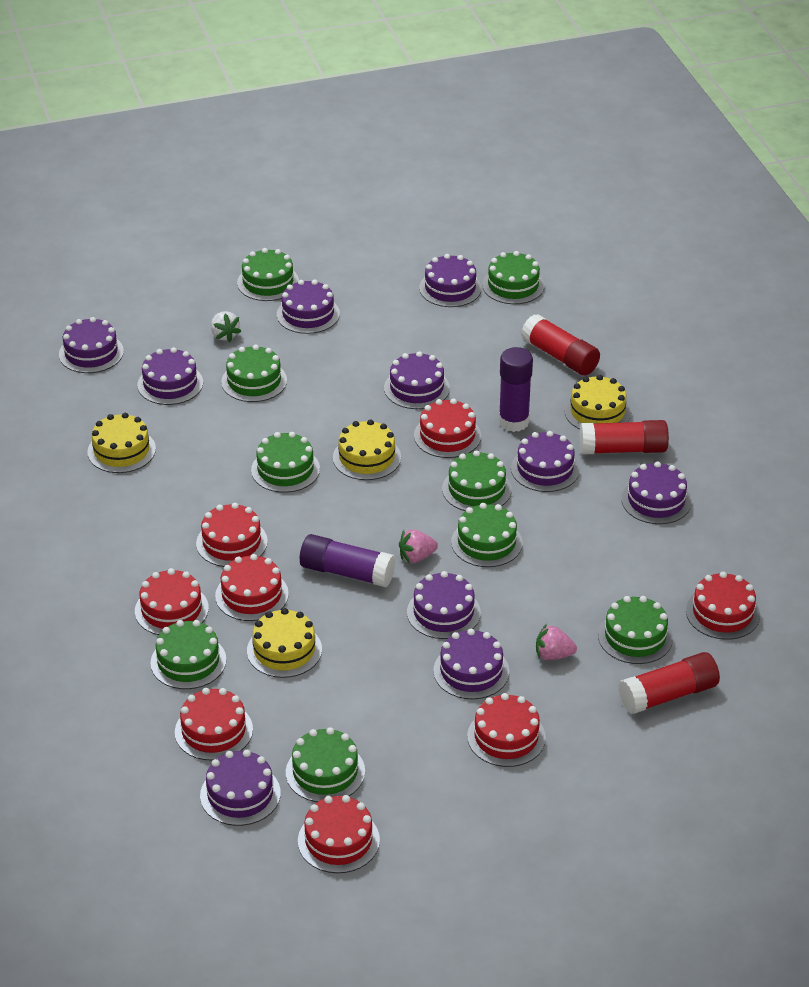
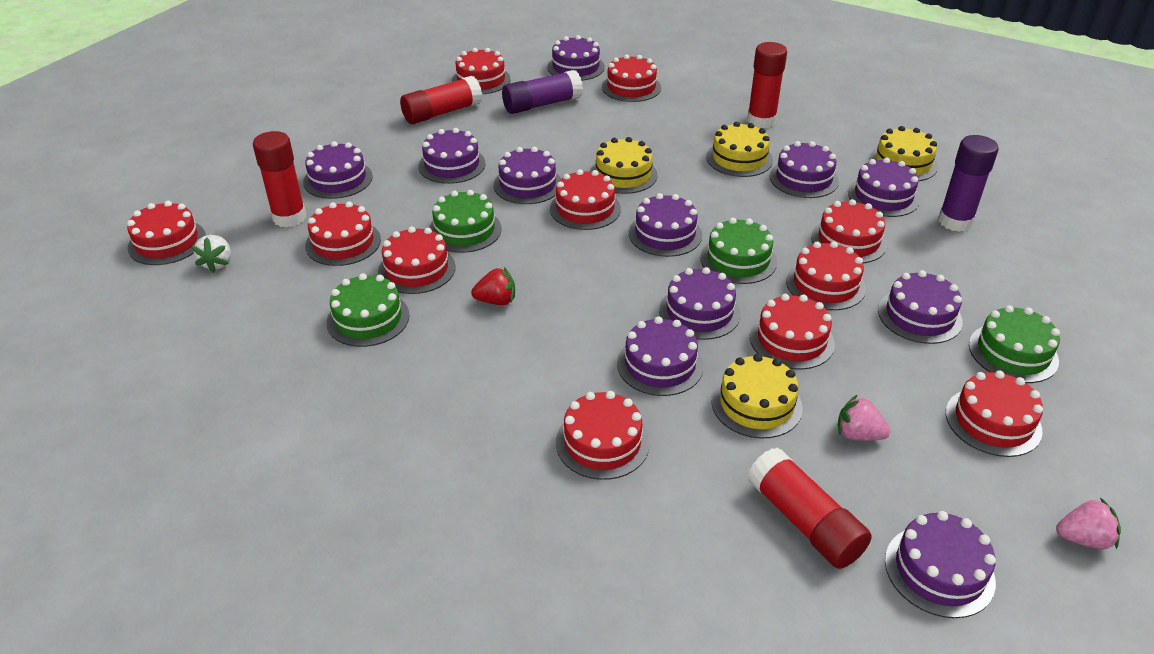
green cake: 9 -> 4
purple cake: 10 -> 11
red cake: 8 -> 11
red glue stick: 3 -> 4
red strawberry: 0 -> 1

